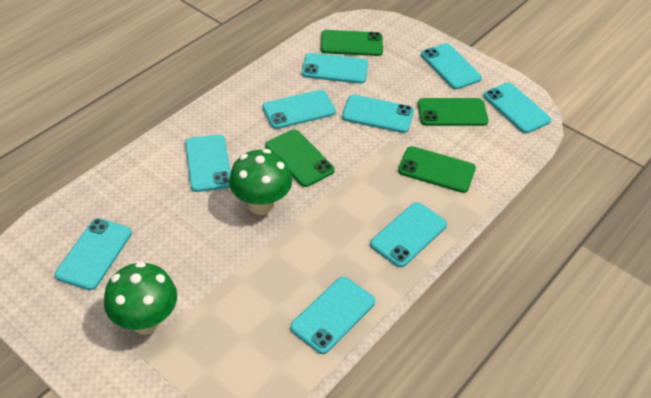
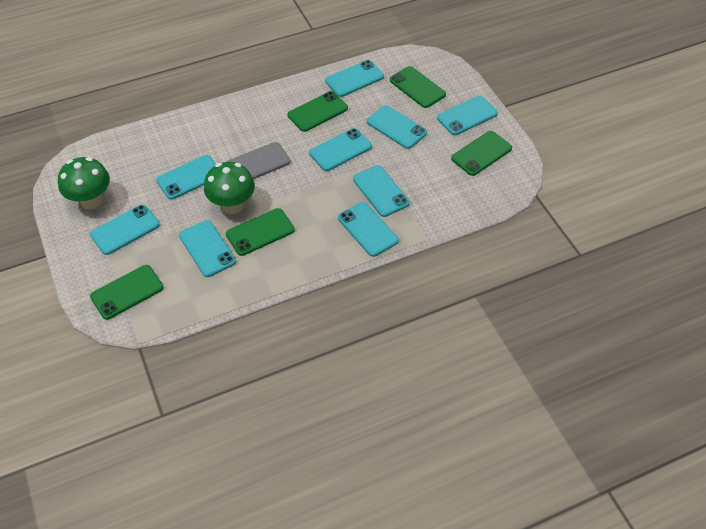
green phone: 4 -> 5
grey phone: 0 -> 1

